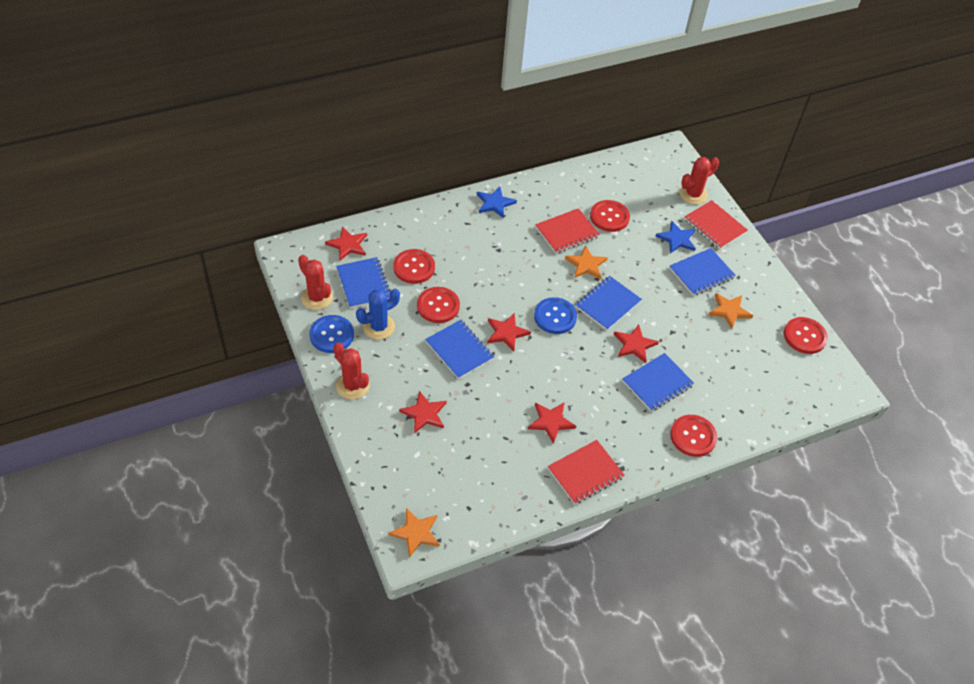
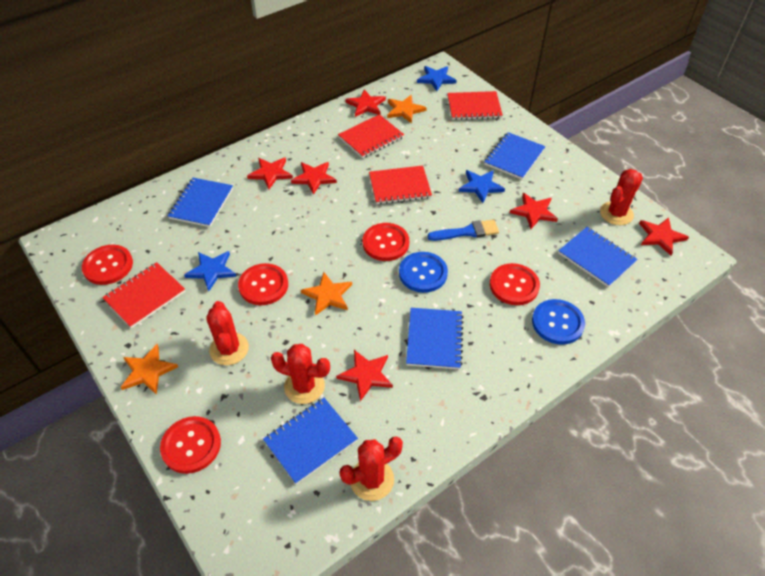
blue brush: 0 -> 1
blue cactus: 1 -> 0
blue star: 2 -> 3
red cactus: 3 -> 4
red notebook: 3 -> 4
red star: 5 -> 6

